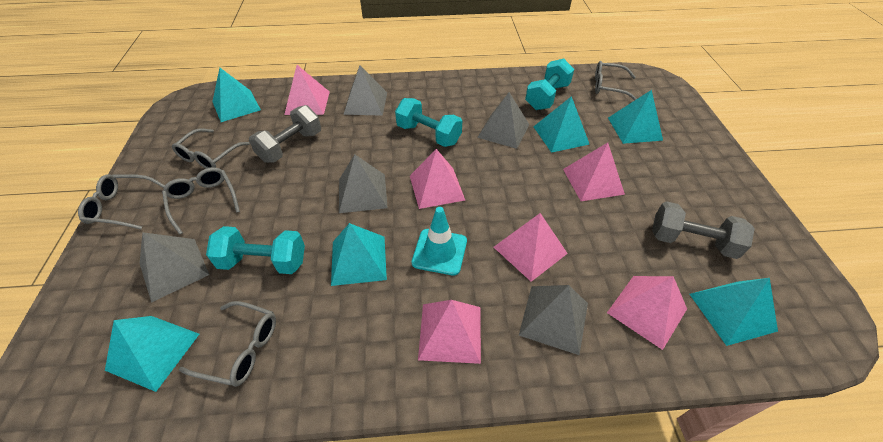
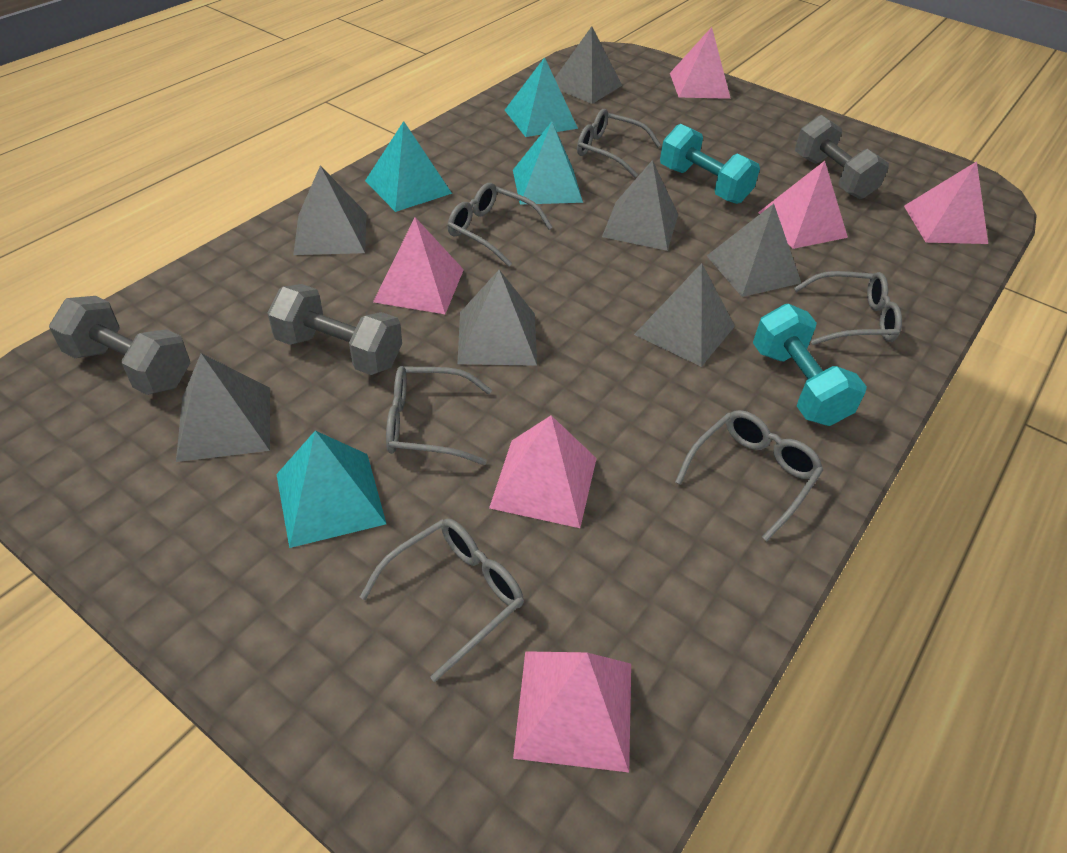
grey dumbbell: 2 -> 3
grey glasses: 5 -> 6
grey pyramid: 5 -> 7
turquoise dumbbell: 3 -> 2
turquoise pyramid: 6 -> 4
turquoise traffic cone: 1 -> 0

